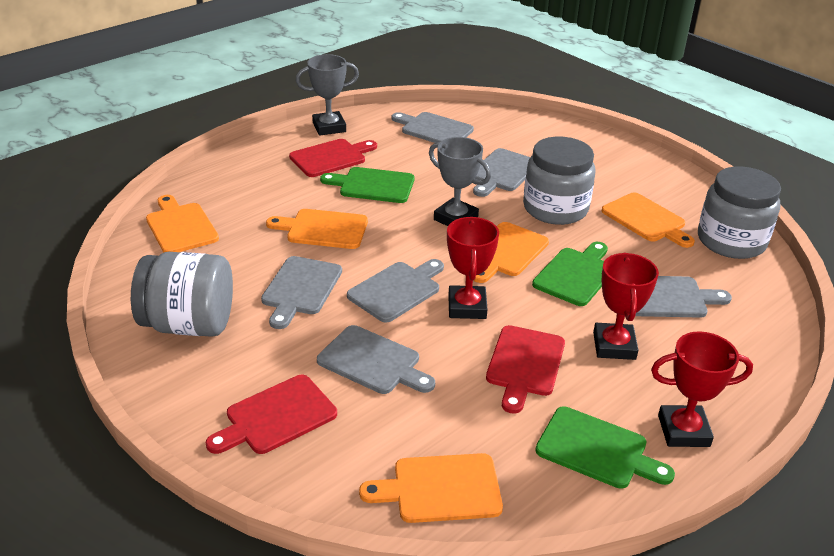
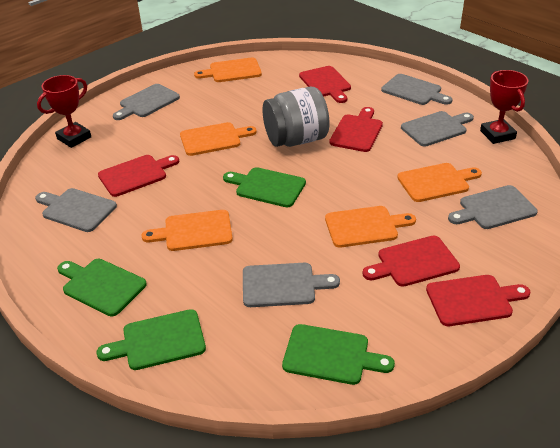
green cutting board: 3 -> 4
grey jar: 3 -> 1
grey trophy: 2 -> 0
red cutting board: 3 -> 5
red trophy: 3 -> 2

